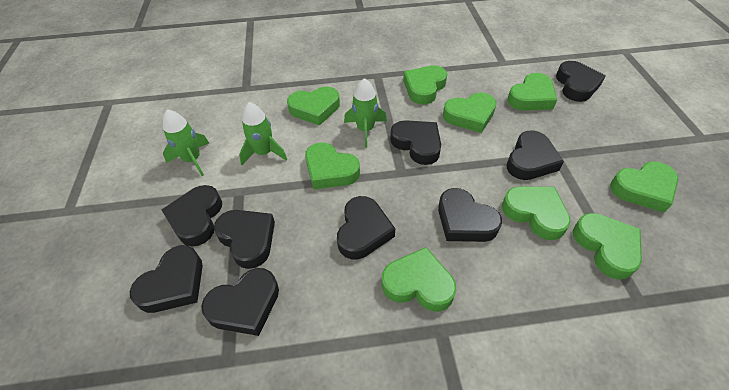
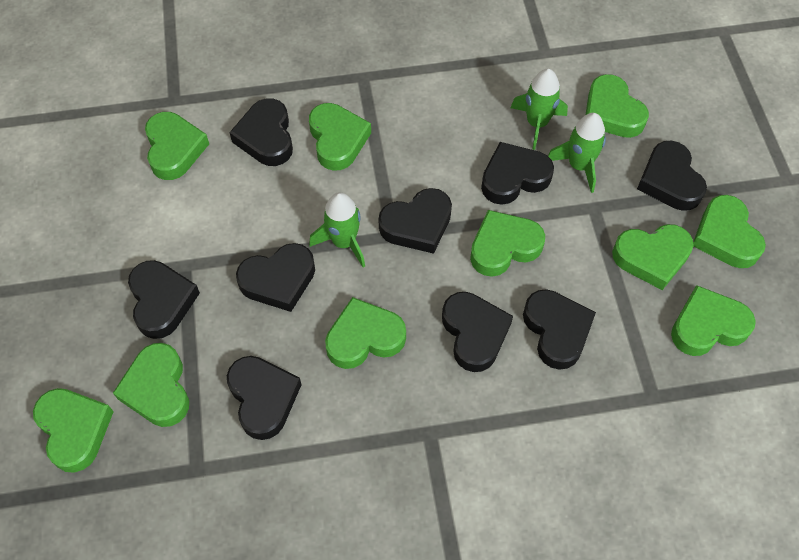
green heart: 9 -> 10

